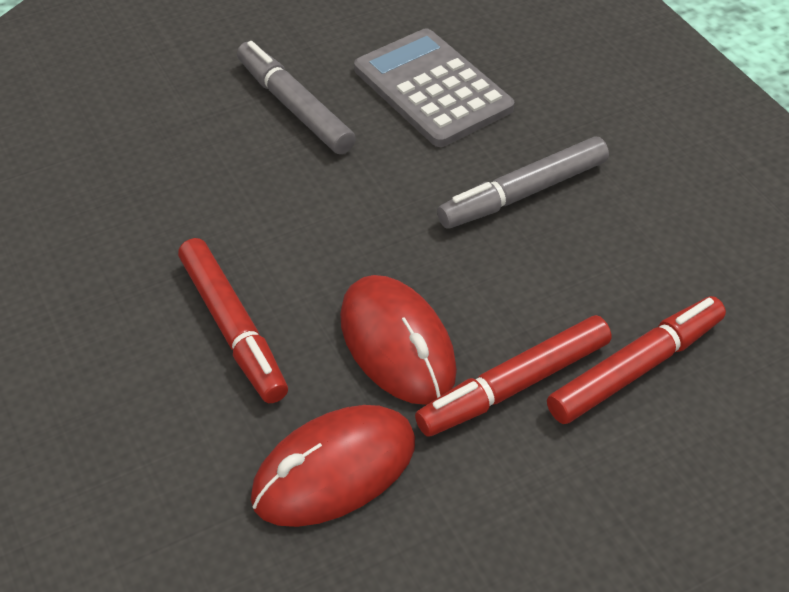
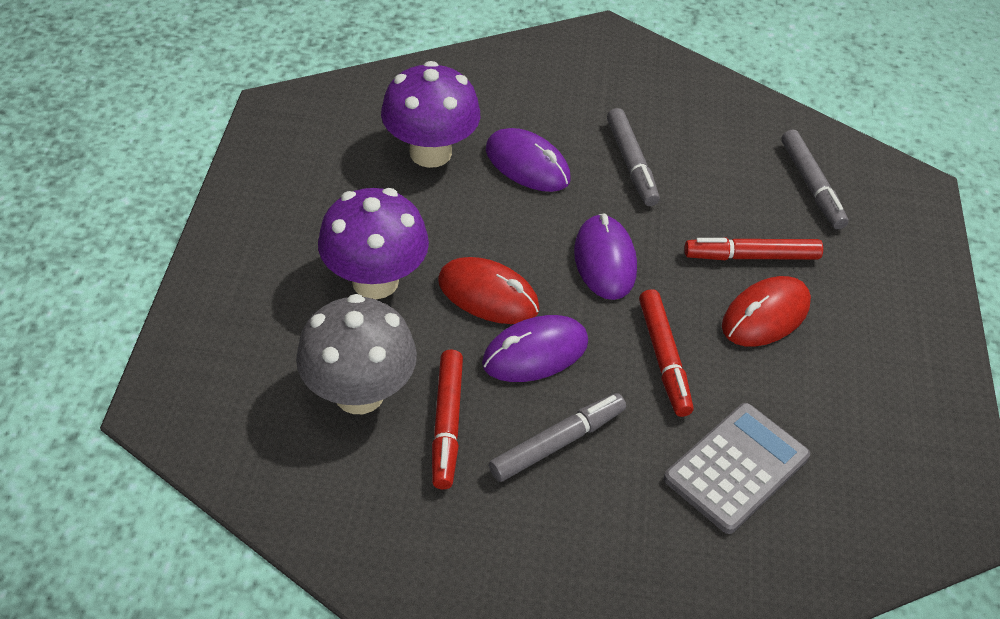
grey marker: 2 -> 3
grey mushroom: 0 -> 1
purple mouse: 0 -> 3
purple mushroom: 0 -> 2

